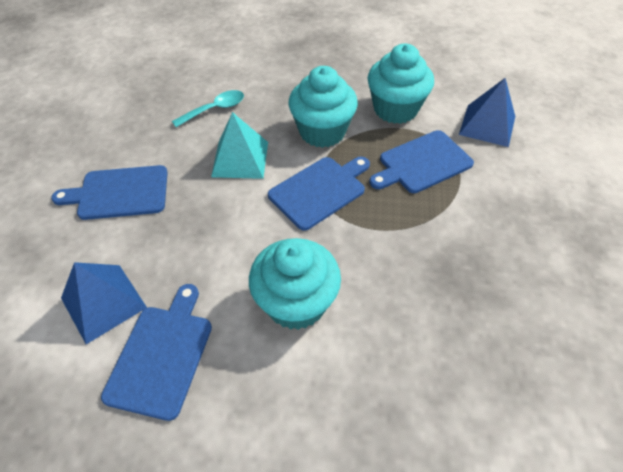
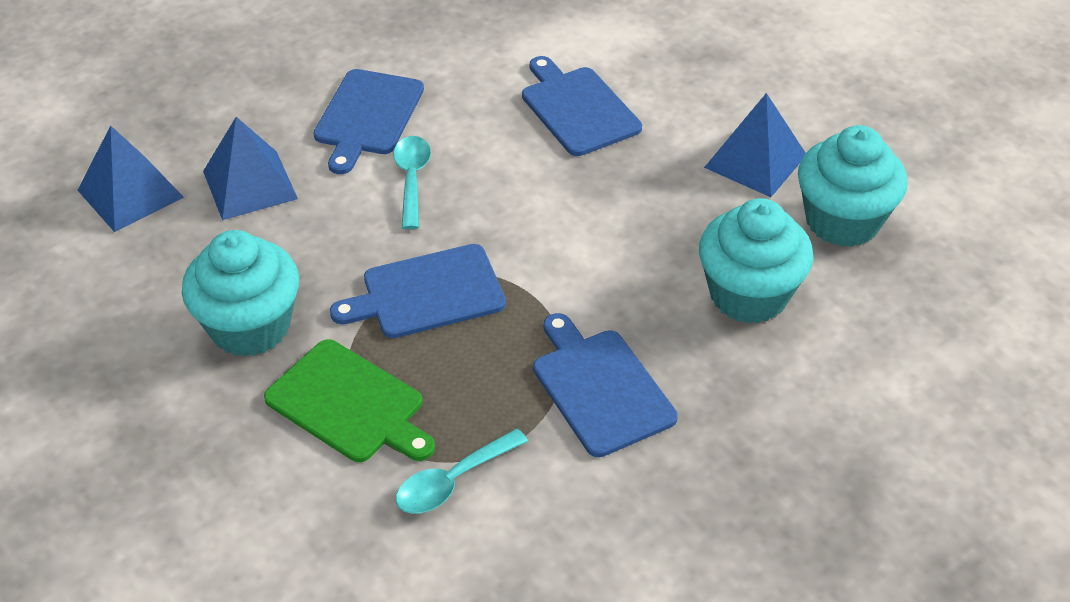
blue pyramid: 2 -> 3
green cutting board: 0 -> 1
turquoise pyramid: 1 -> 0
turquoise spoon: 1 -> 2

